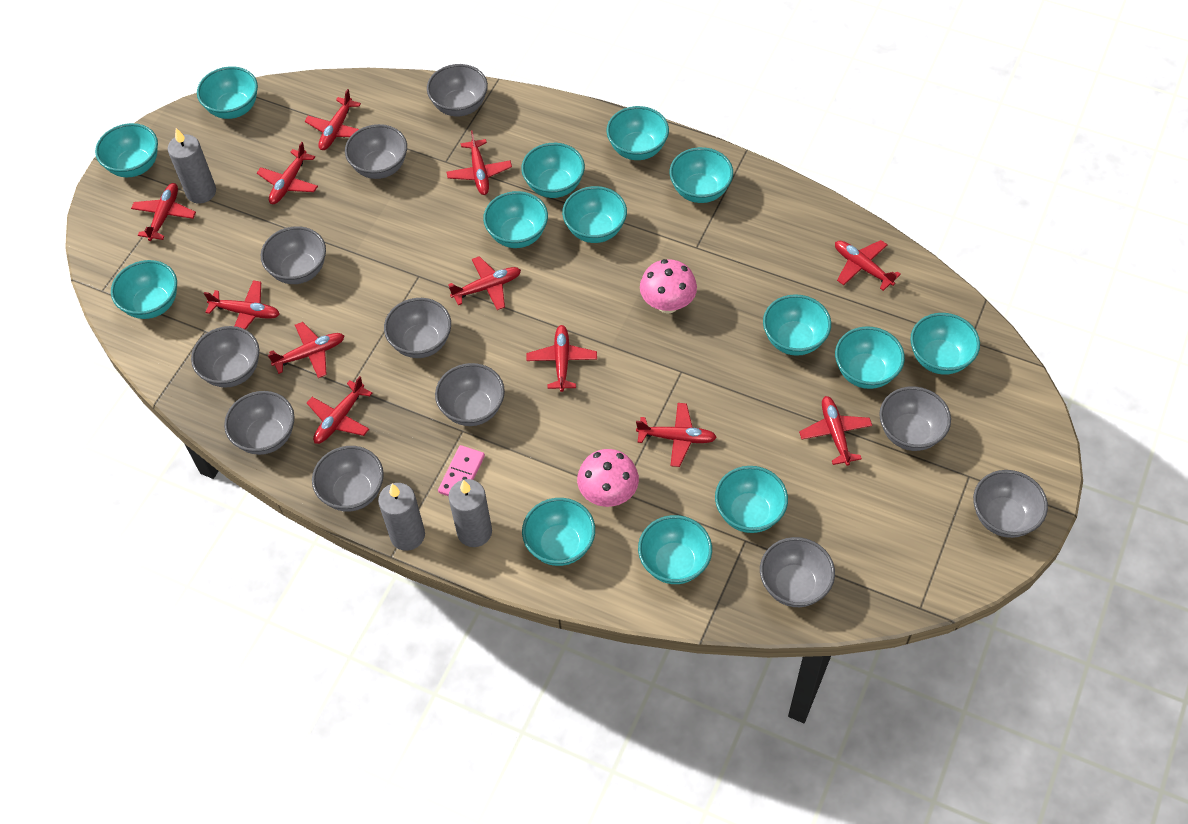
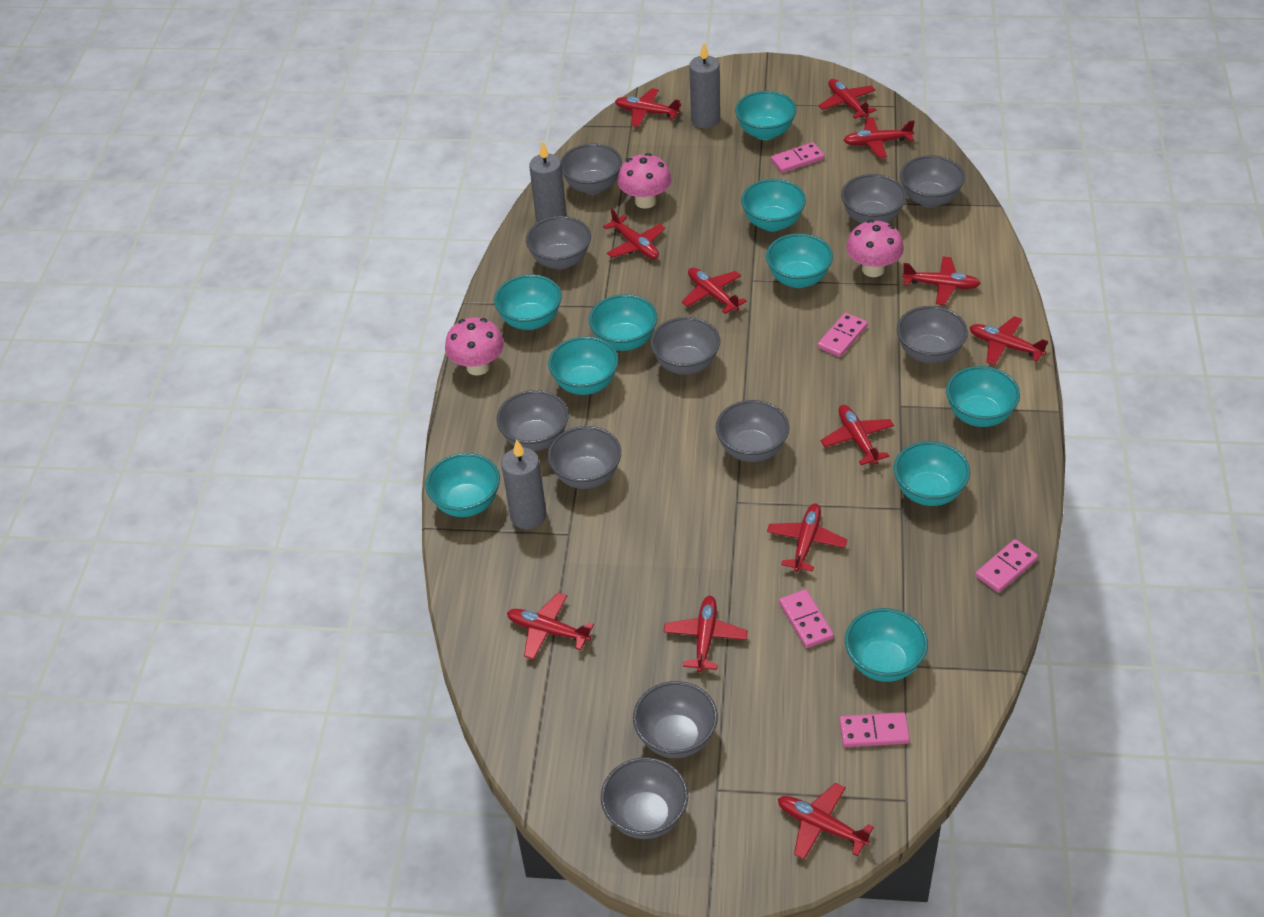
pink domino: 1 -> 5
pink mushroom: 2 -> 3
turquoise bowl: 14 -> 10

